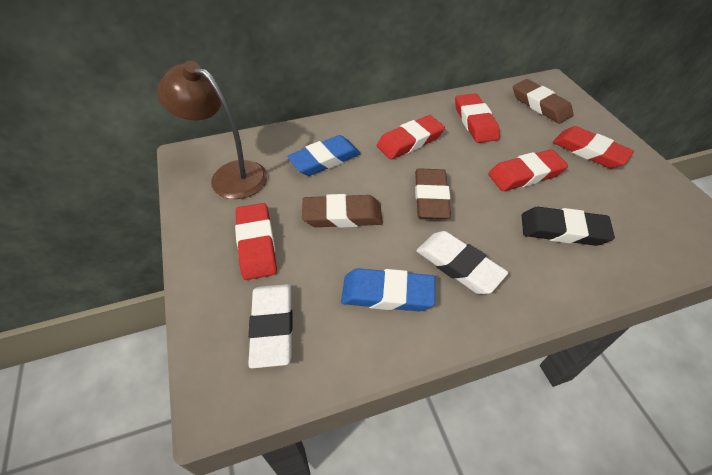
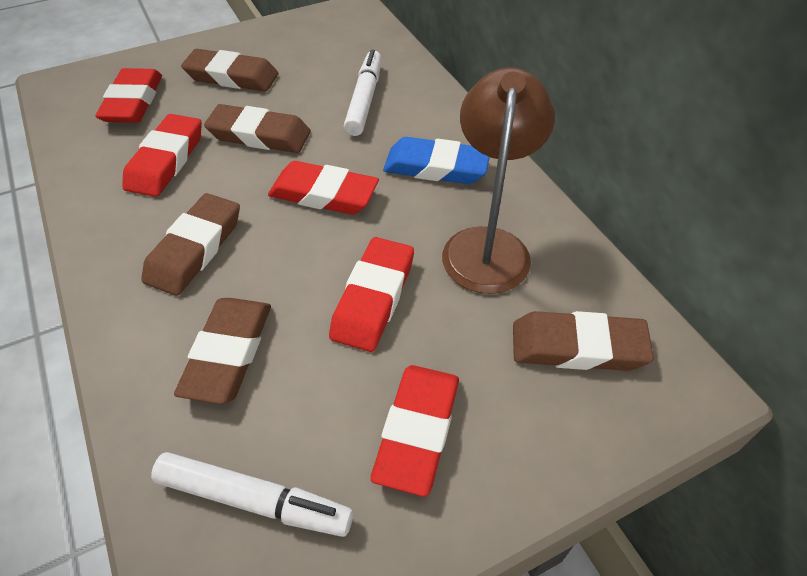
black eraser: 1 -> 0
blue eraser: 2 -> 1
brown eraser: 3 -> 5
white eraser: 2 -> 0
white marker: 0 -> 2

